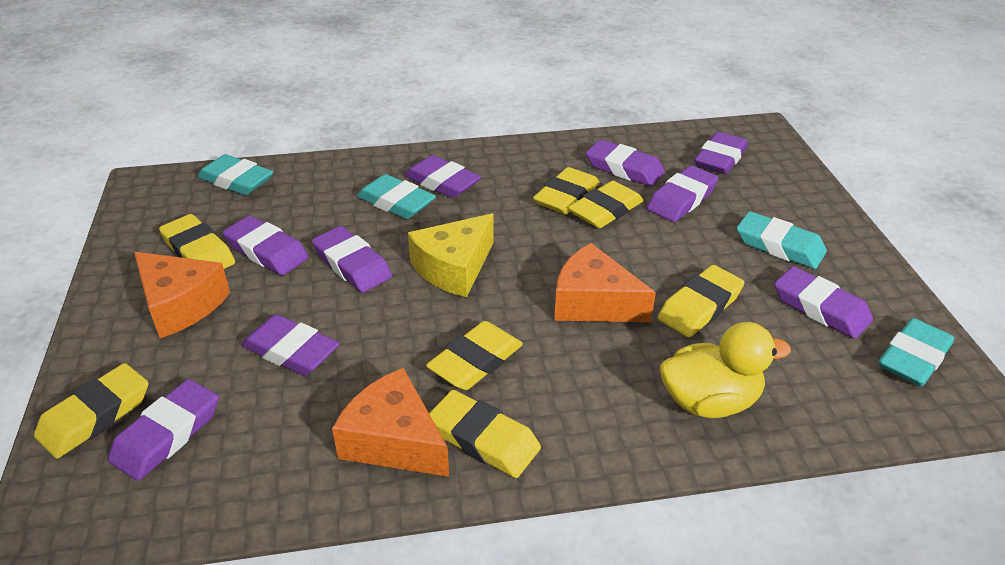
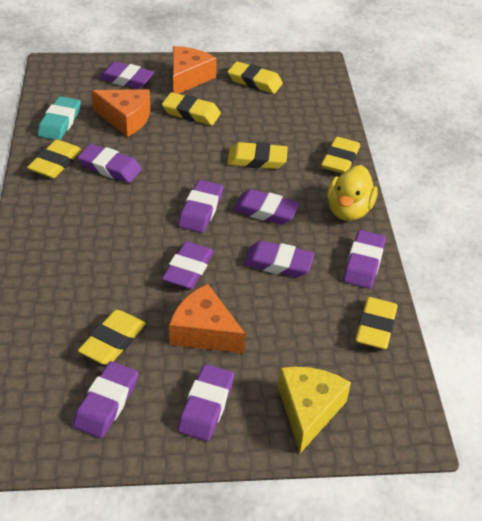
turquoise eraser: 4 -> 1

